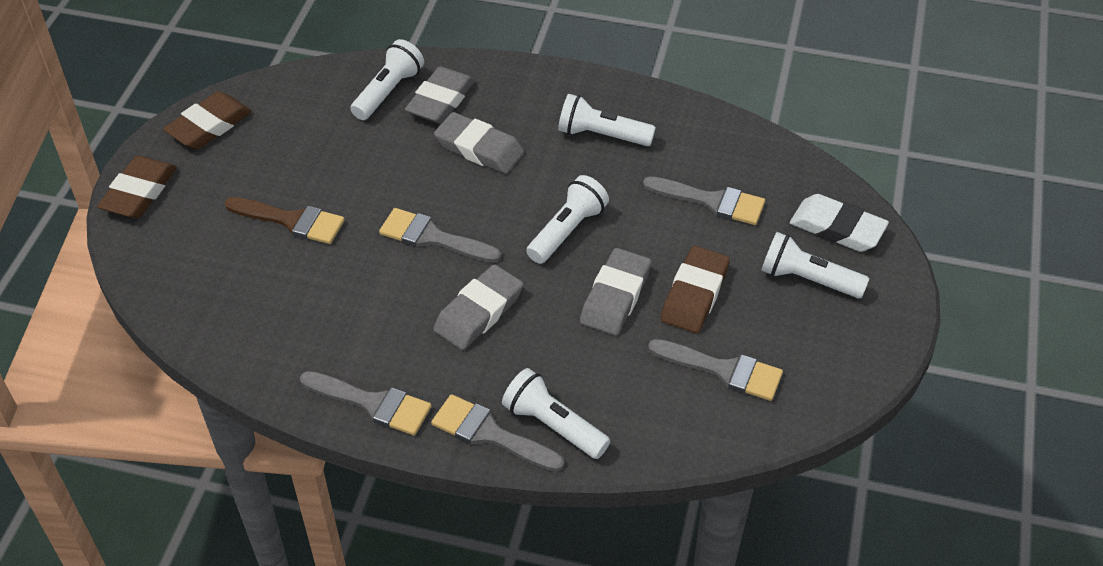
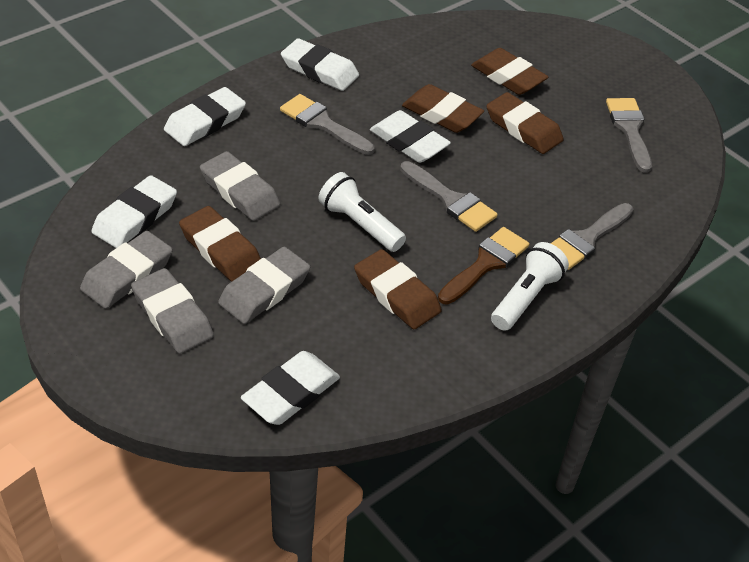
brown eraser: 3 -> 5
grey brush: 5 -> 4
white eraser: 1 -> 5
white flashlight: 5 -> 2

